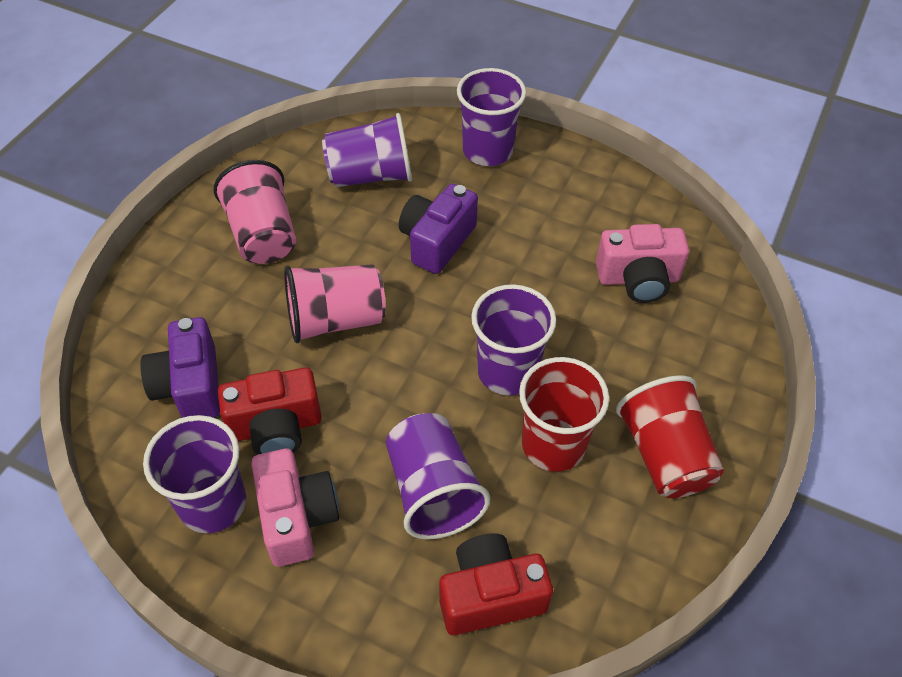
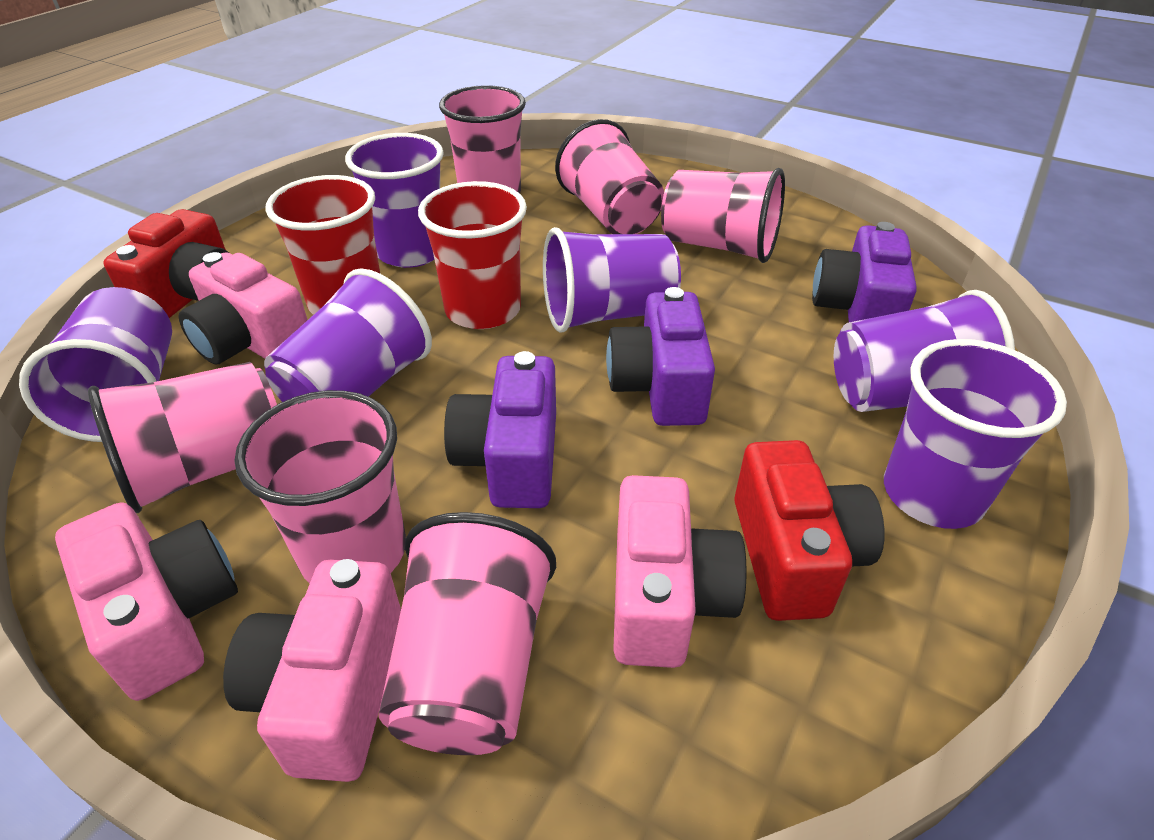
pink camera: 2 -> 4
pink cup: 2 -> 6
purple camera: 2 -> 3
purple cup: 5 -> 6

